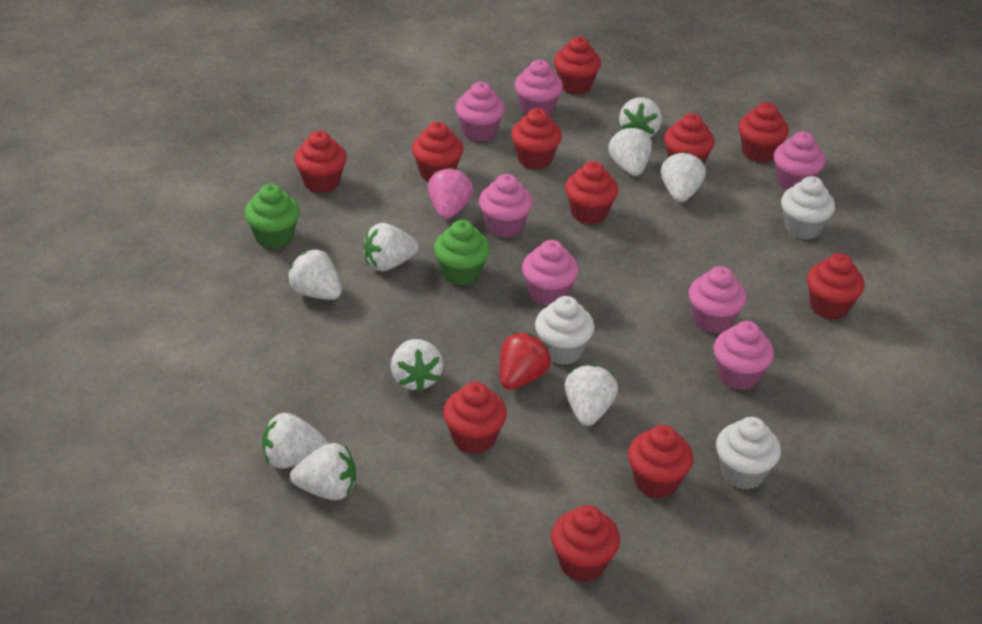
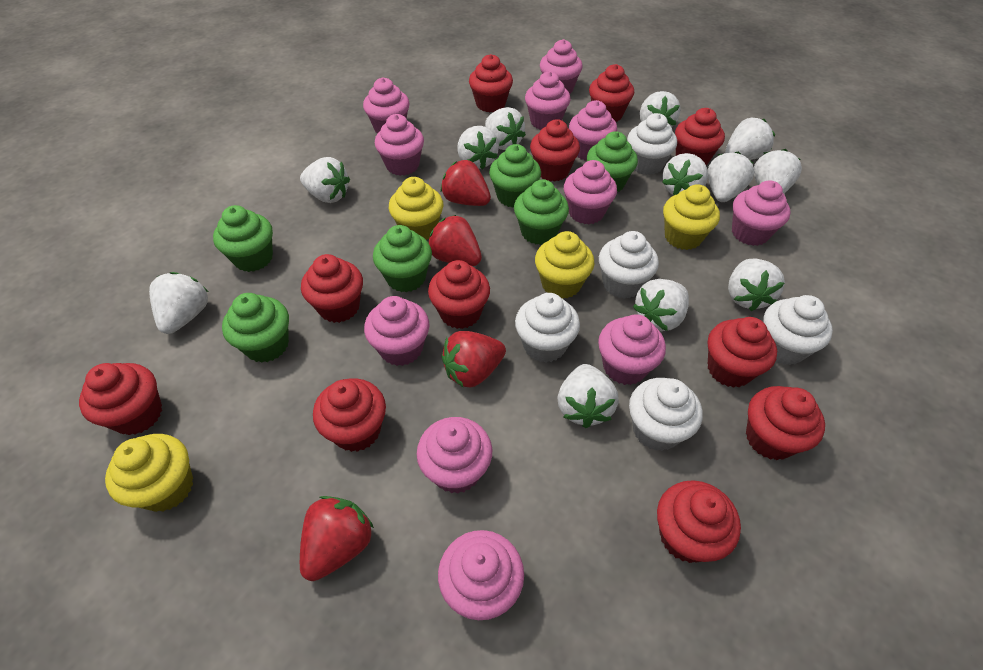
green cupcake: 2 -> 6
pink cupcake: 7 -> 11
pink strawberry: 1 -> 0
red strawberry: 1 -> 4
white cupcake: 3 -> 5
white strawberry: 9 -> 12
yellow cupcake: 0 -> 4

